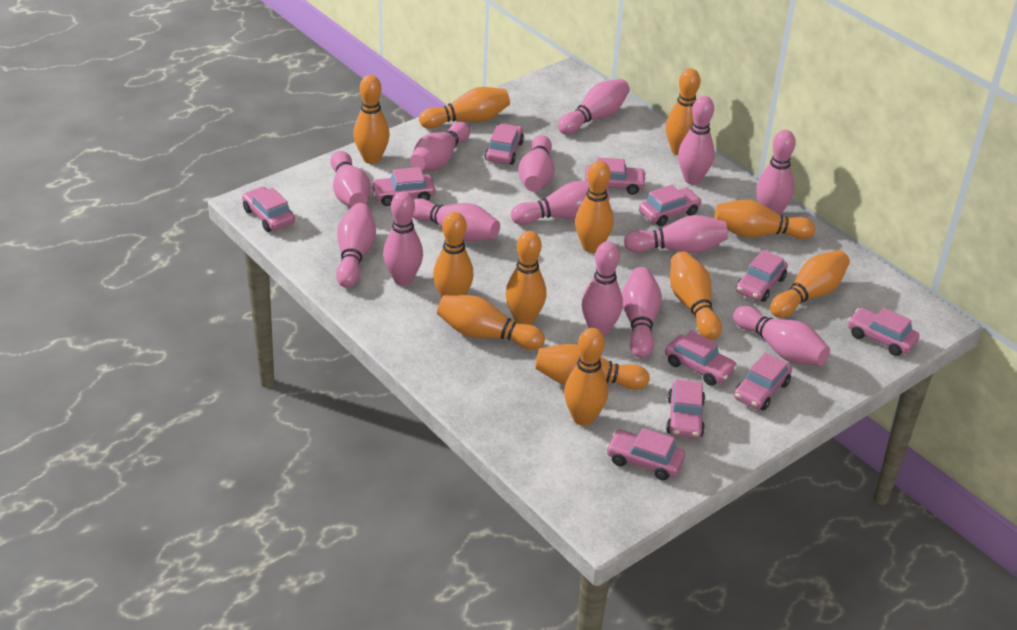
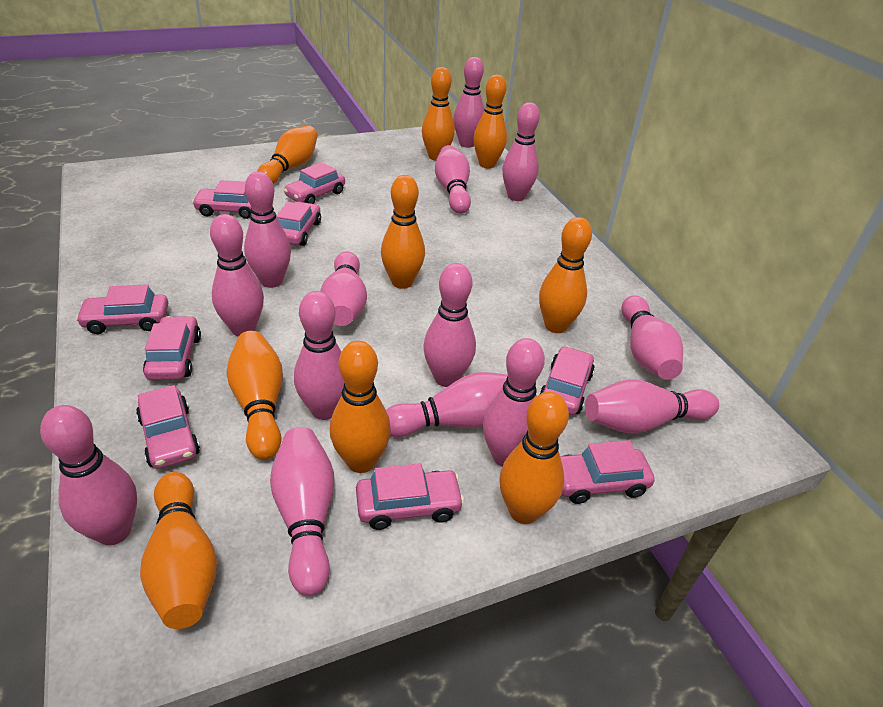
orange bowling pin: 12 -> 9
pink car: 11 -> 9

